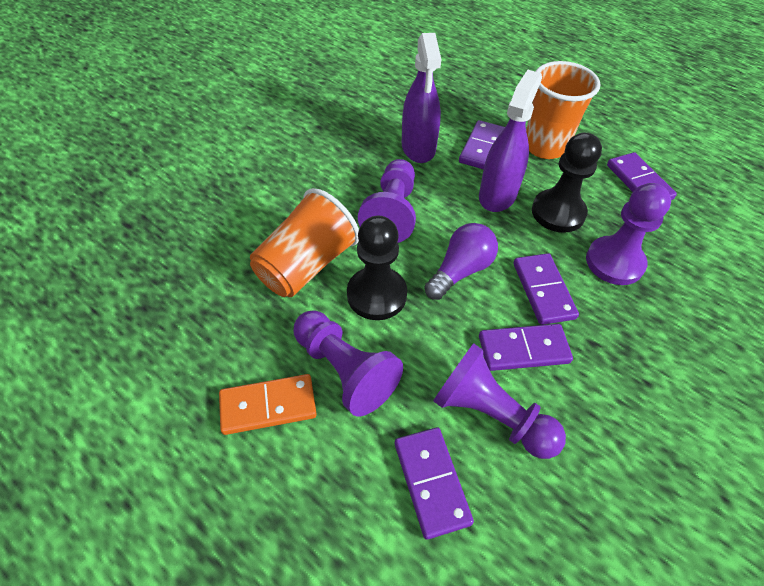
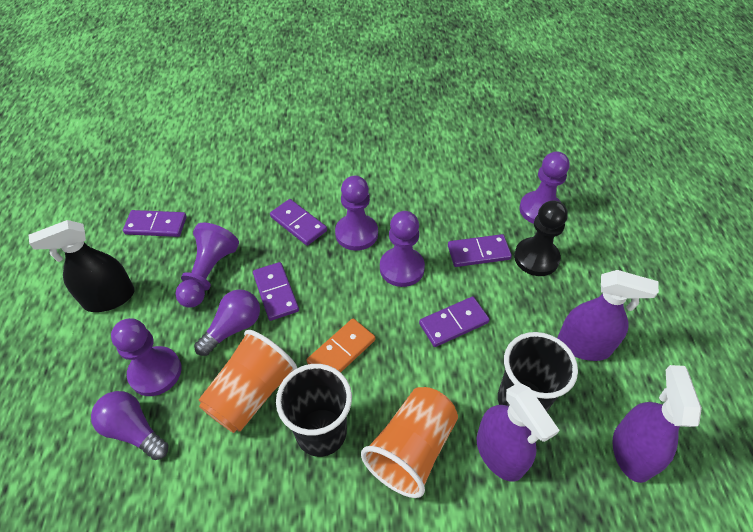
black cup: 0 -> 2
black pawn: 2 -> 1
black spray bottle: 0 -> 1
purple light bulb: 1 -> 2
purple pawn: 4 -> 5
purple spray bottle: 2 -> 3

